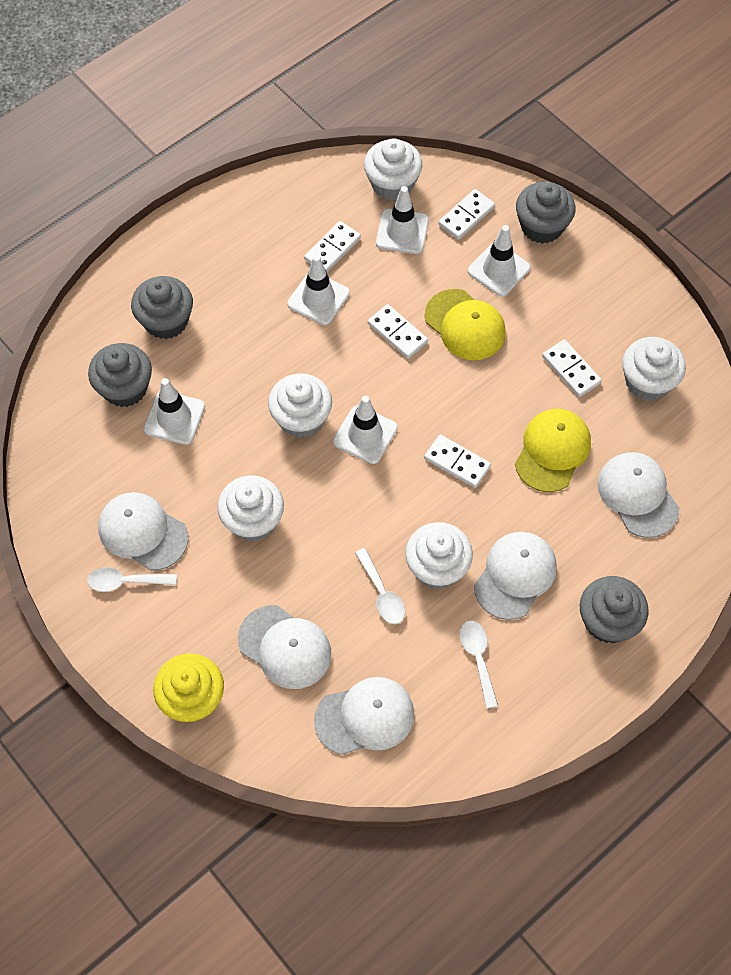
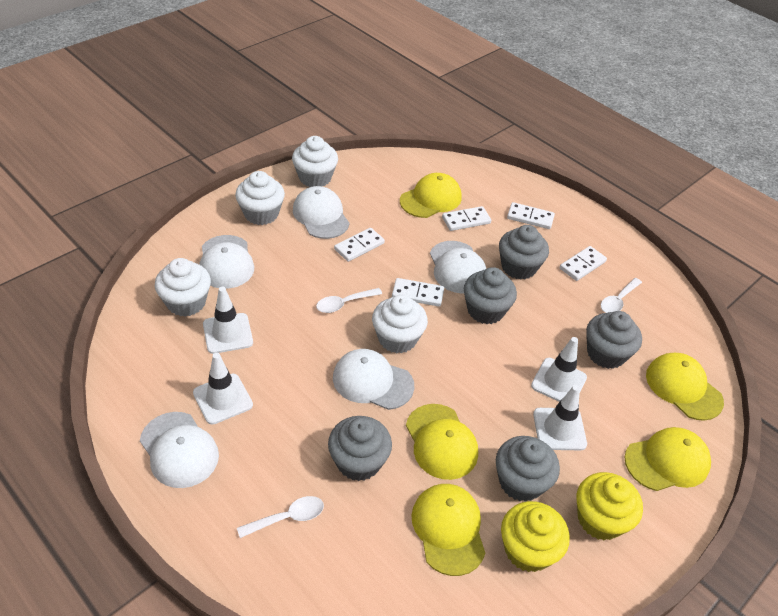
grey cupcake: 4 -> 5
white cupcake: 5 -> 4
white traffic cone: 5 -> 4
yellow cap: 2 -> 5
yellow cupcake: 1 -> 2

